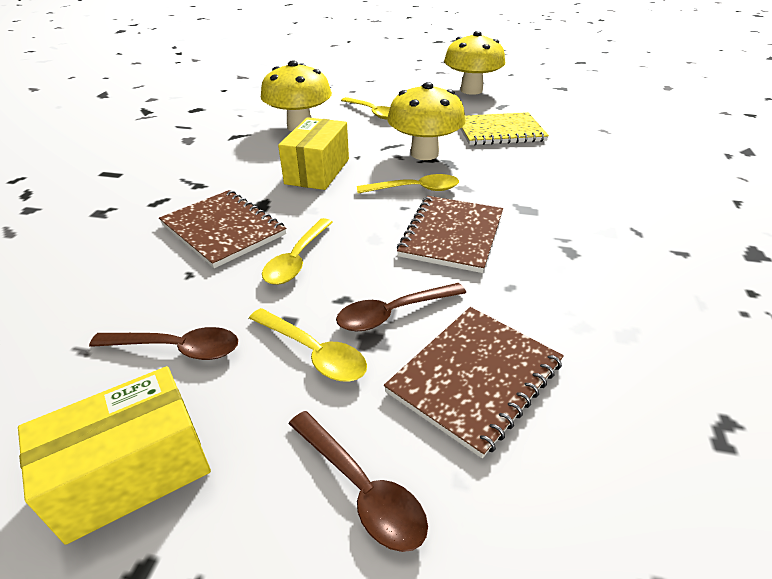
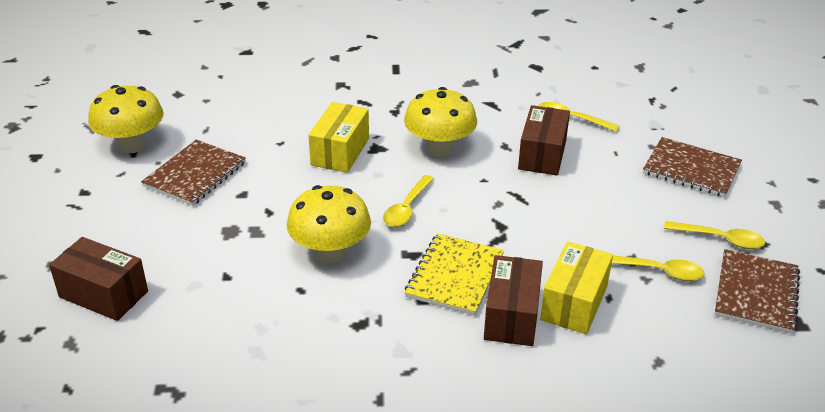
brown box: 0 -> 3
brown spoon: 3 -> 0

